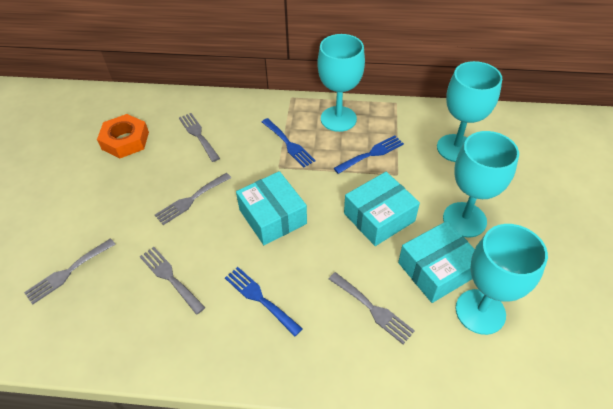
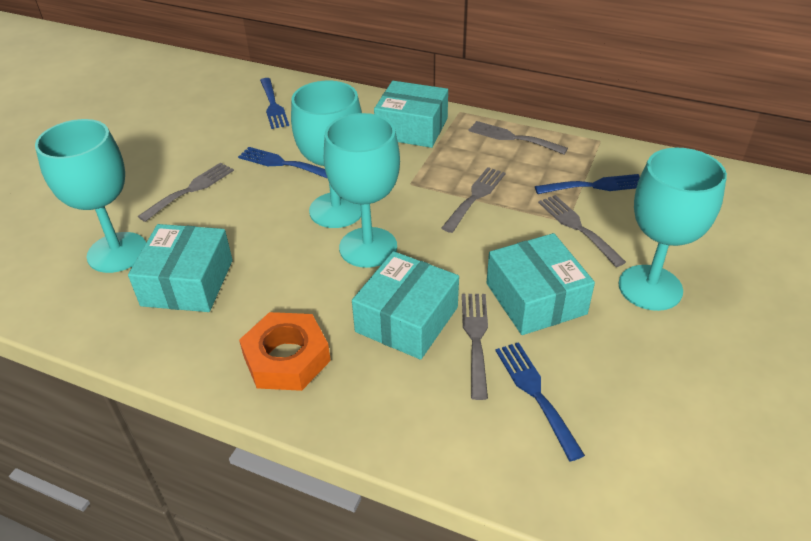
blue fork: 3 -> 4
turquoise box: 3 -> 4

